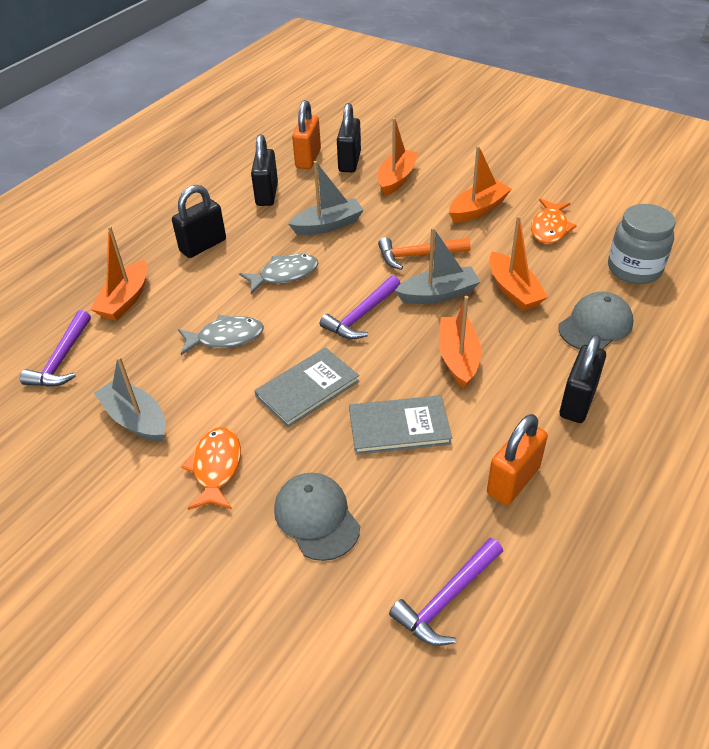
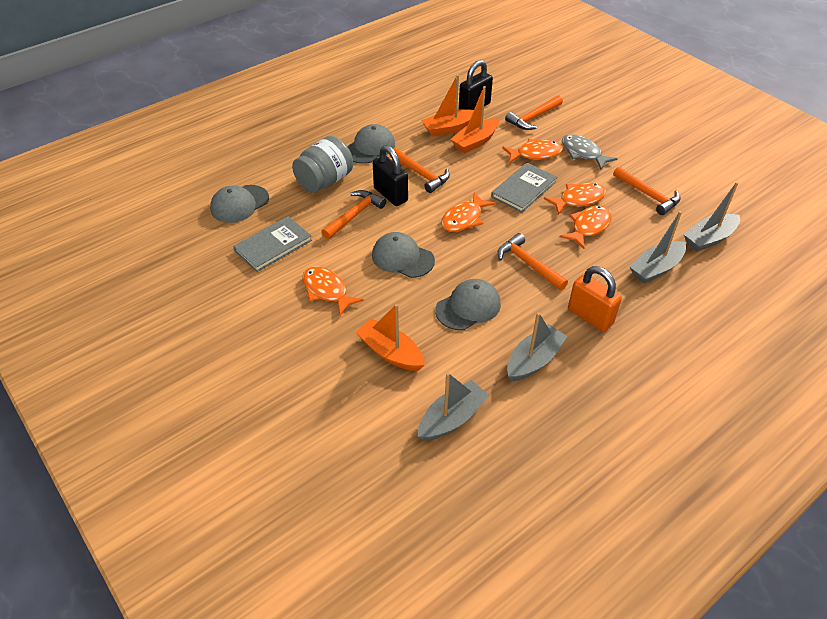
black padlock: 4 -> 2
grey boat: 3 -> 4
grey cap: 2 -> 4
grey fish: 2 -> 1
orange boat: 5 -> 3
orange fish: 2 -> 5
orange hammer: 1 -> 5
orange padlock: 2 -> 1
purple hammer: 3 -> 0

